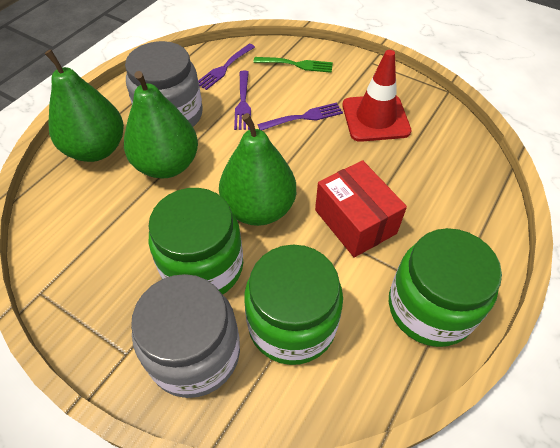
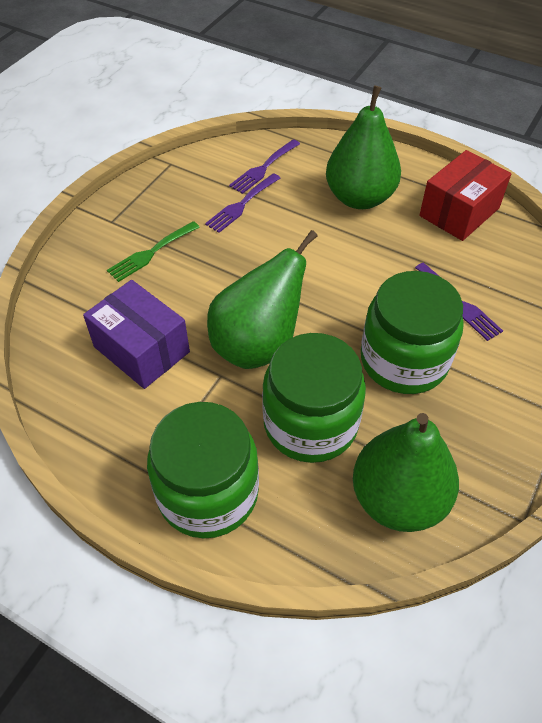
grey jar: 2 -> 0
purple box: 0 -> 1
red traffic cone: 1 -> 0

